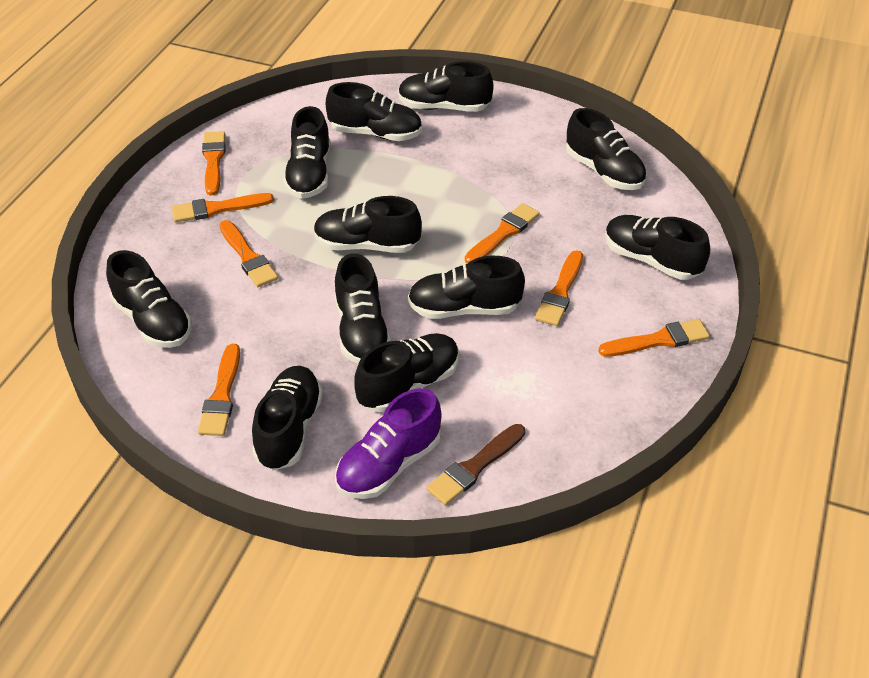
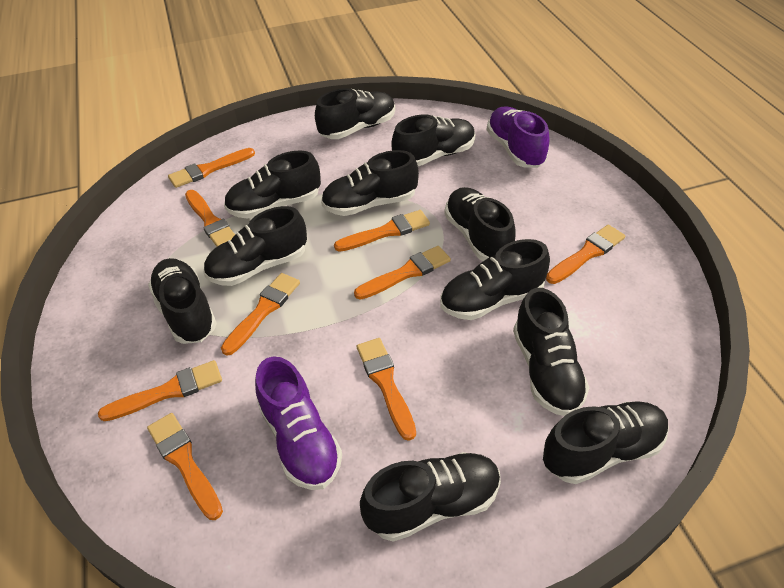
brown brush: 1 -> 0
orange brush: 7 -> 9
purple shoe: 1 -> 2

